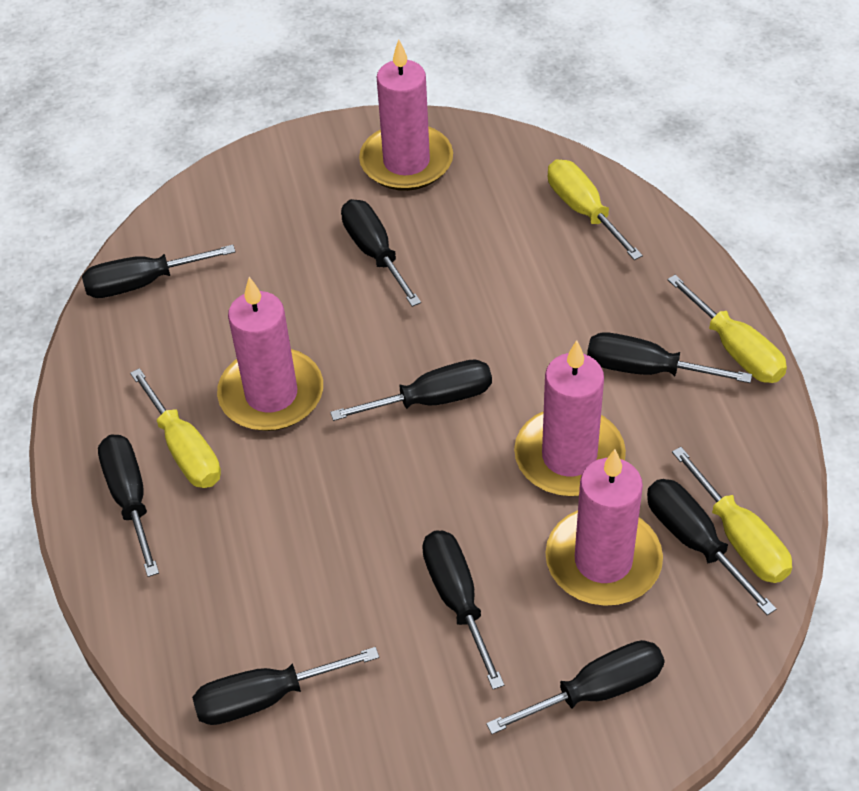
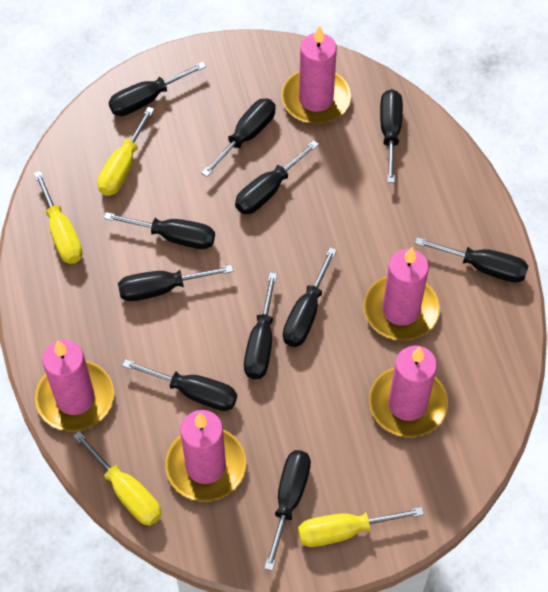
black screwdriver: 9 -> 11
pink candle: 4 -> 5

